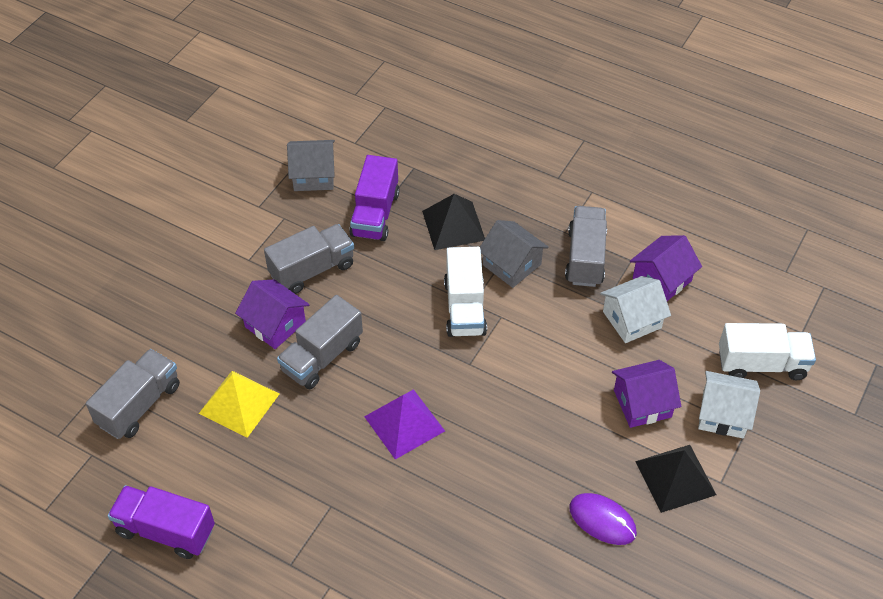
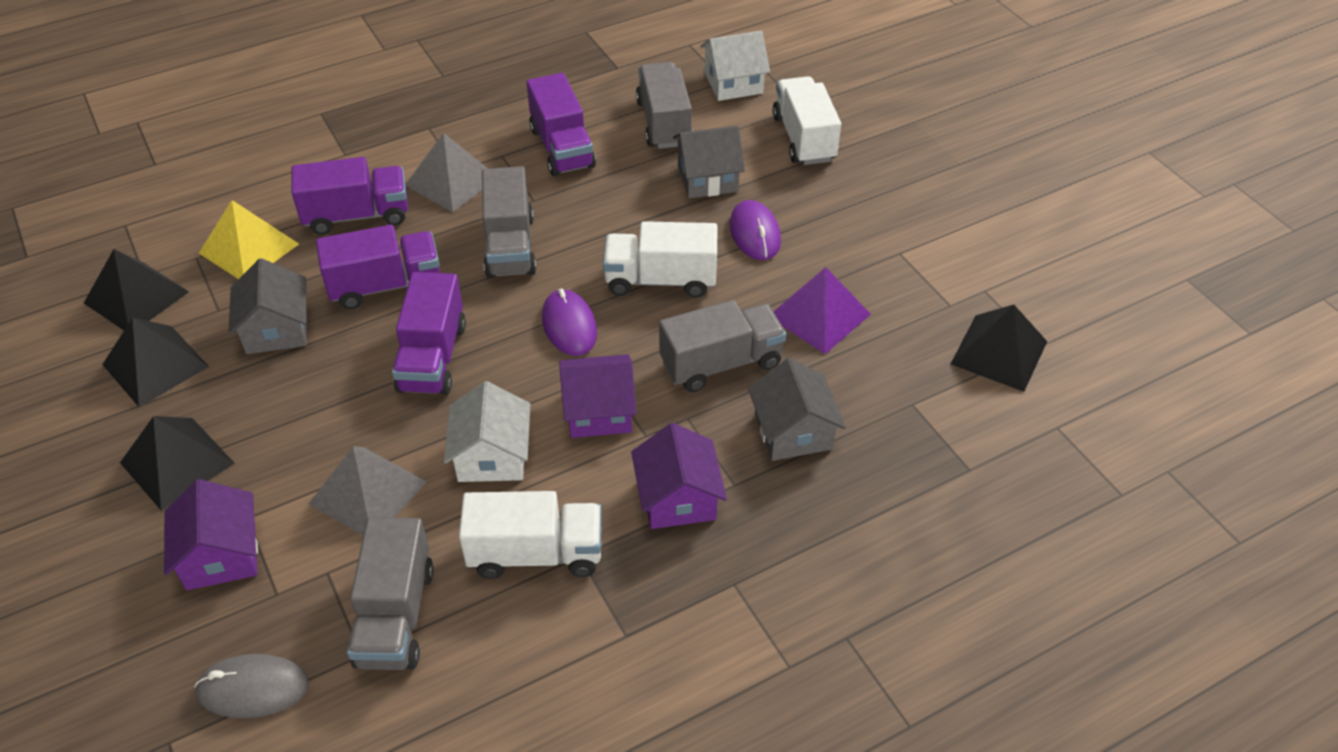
black pyramid: 2 -> 4
grey house: 2 -> 3
grey mouse: 0 -> 1
grey pyramid: 0 -> 2
purple mouse: 1 -> 2
purple truck: 2 -> 4
white truck: 2 -> 3

